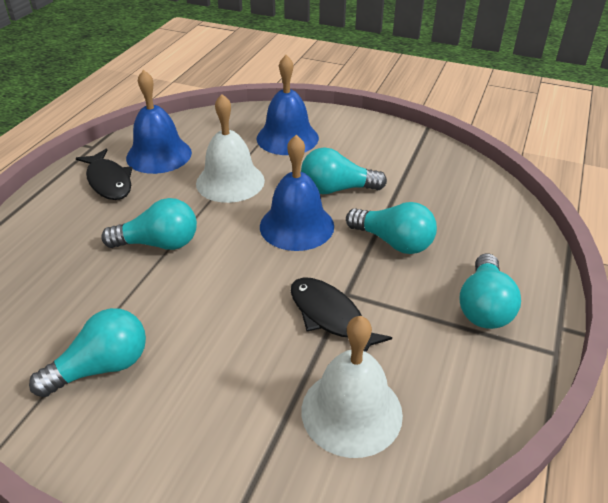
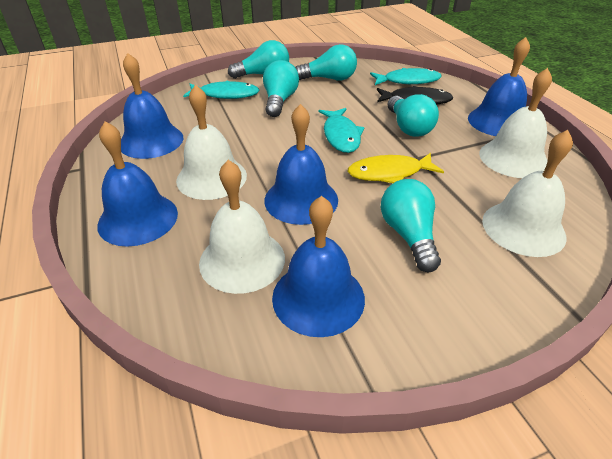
black fish: 2 -> 1
blue bell: 3 -> 5
turquoise fish: 0 -> 3
white bell: 2 -> 4
yellow fish: 0 -> 1

